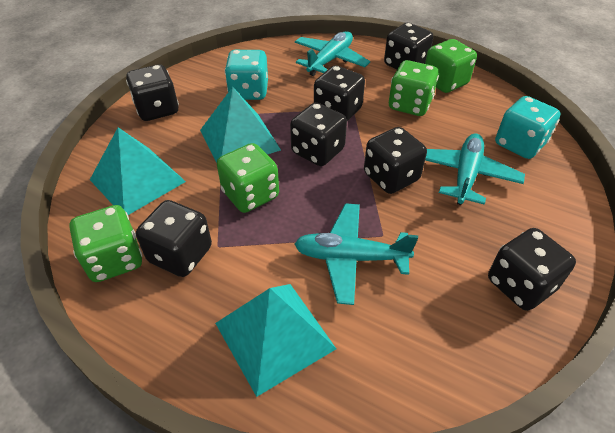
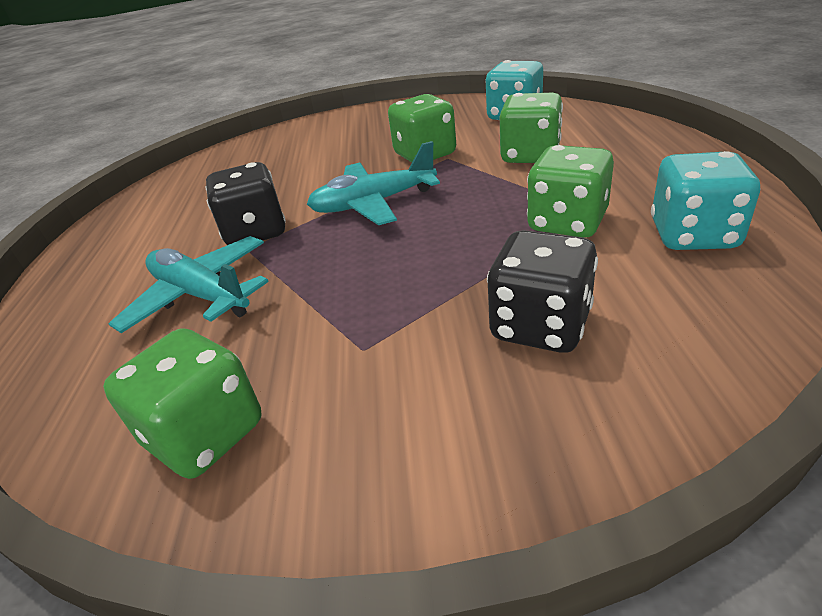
black dice: 7 -> 2
turquoise plane: 3 -> 2
turquoise pyramid: 3 -> 0

